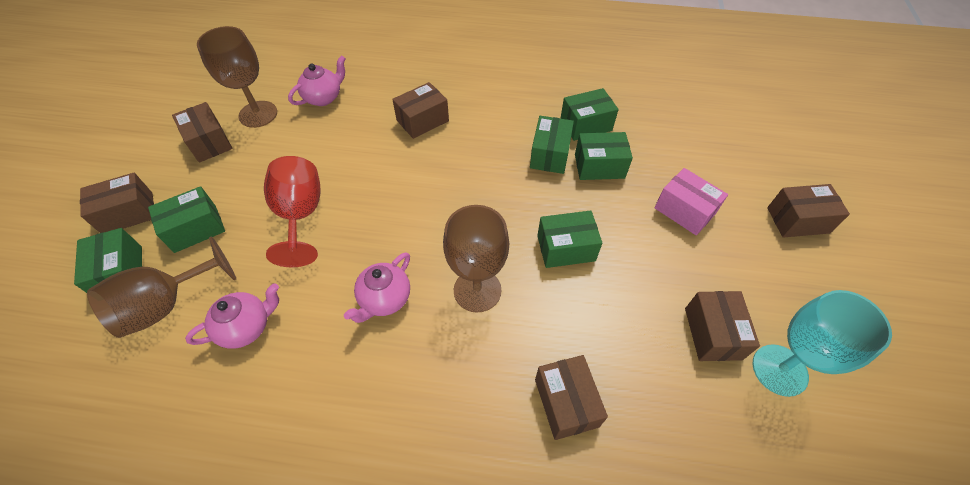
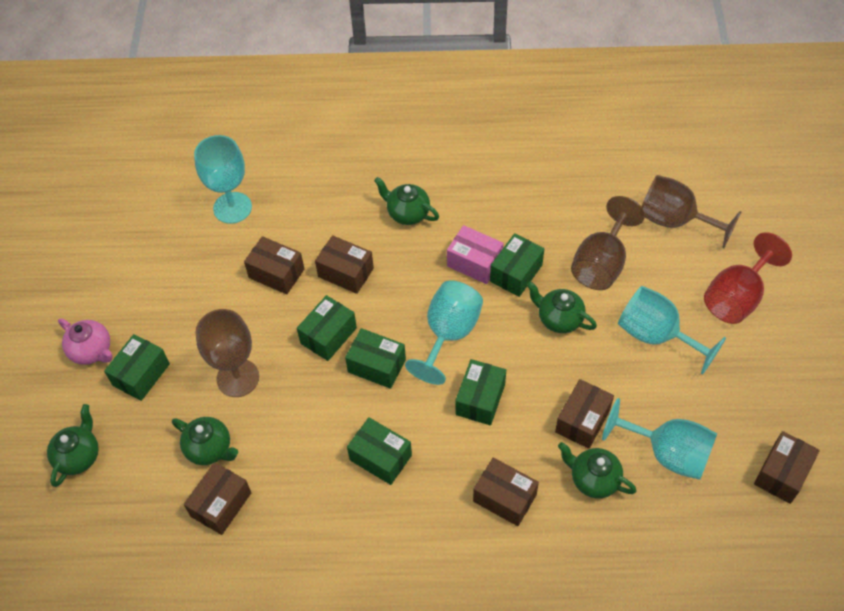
green teapot: 0 -> 5
pink teapot: 3 -> 1
turquoise goblet: 1 -> 4

